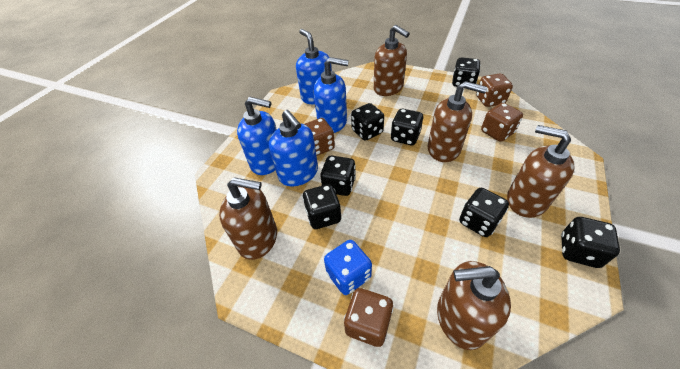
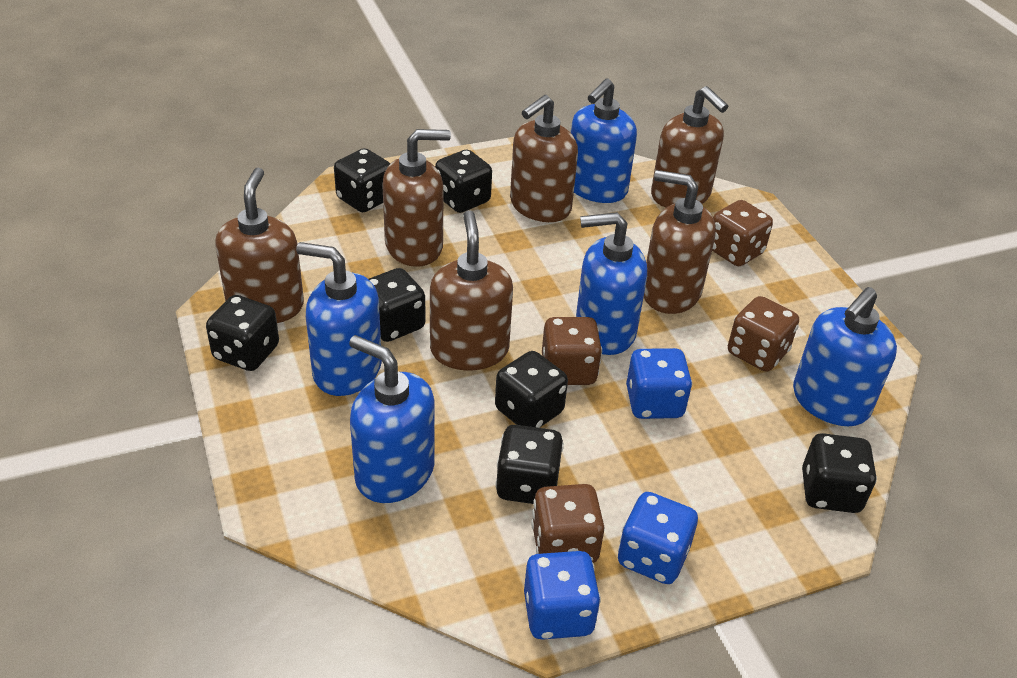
blue dice: 1 -> 3
blue soap dispenser: 4 -> 5
brown soap dispenser: 5 -> 6

